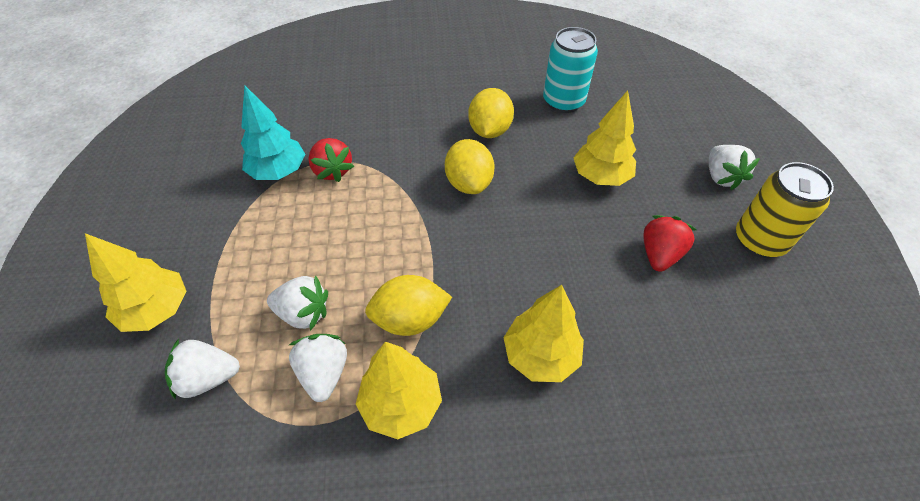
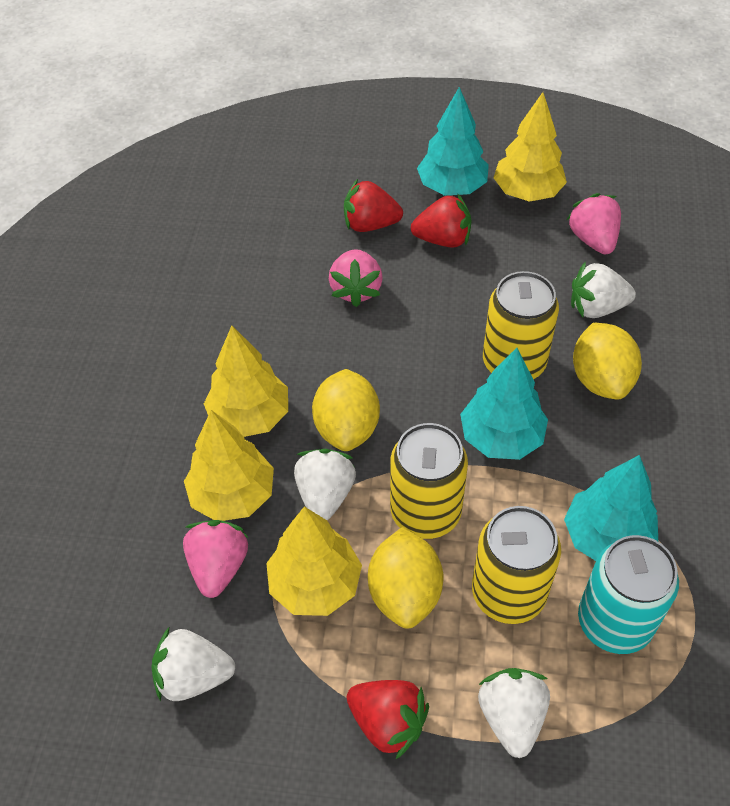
pink strawberry: 0 -> 3
red strawberry: 2 -> 3
turquoise tree: 1 -> 3
yellow can: 1 -> 3

